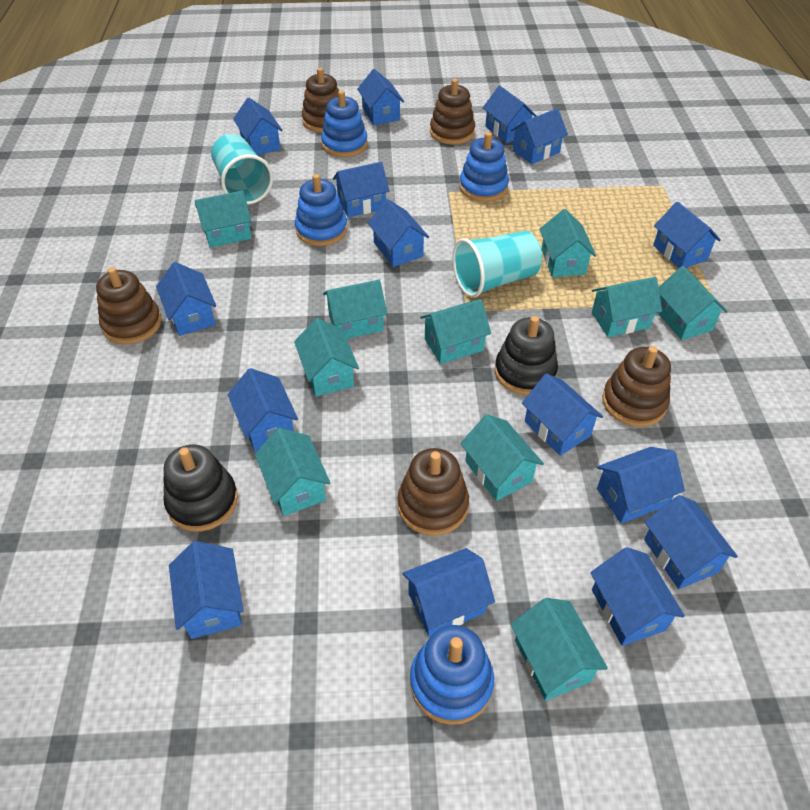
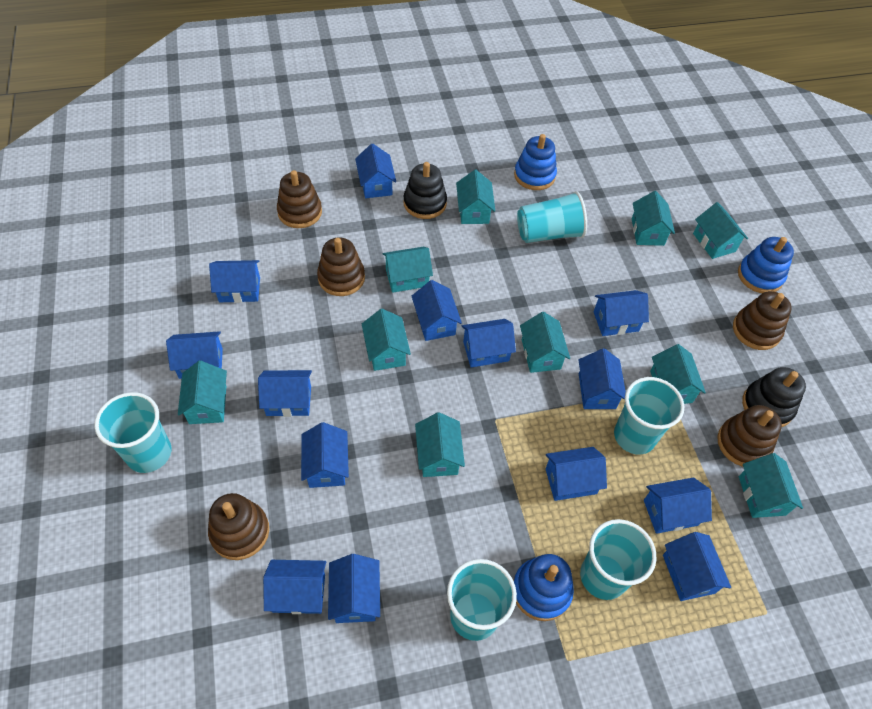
blue house: 15 -> 14
blue stacking toy: 4 -> 3
turquoise cup: 2 -> 5

